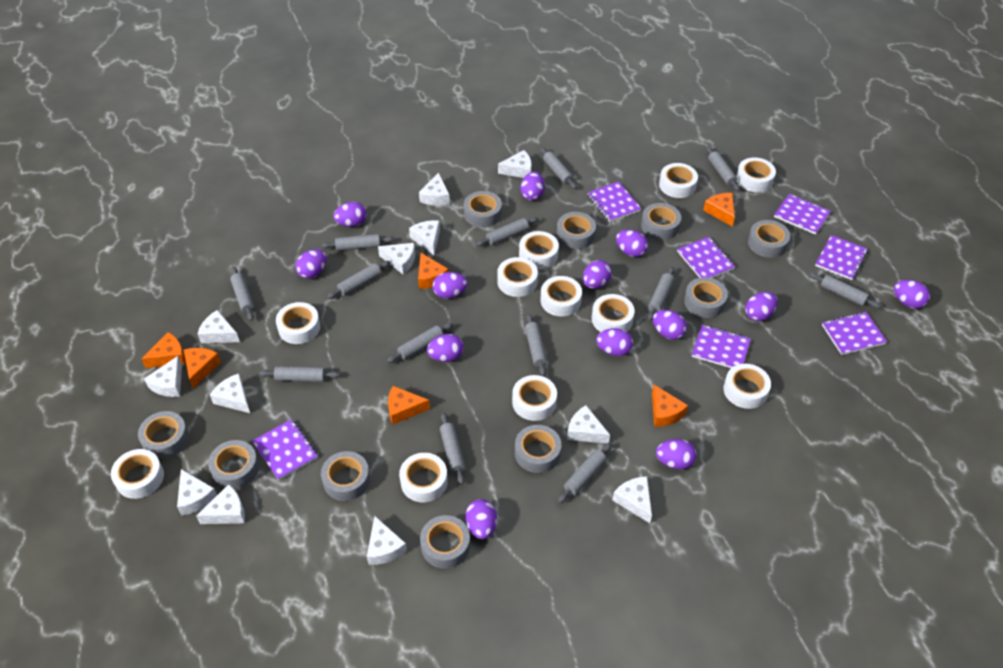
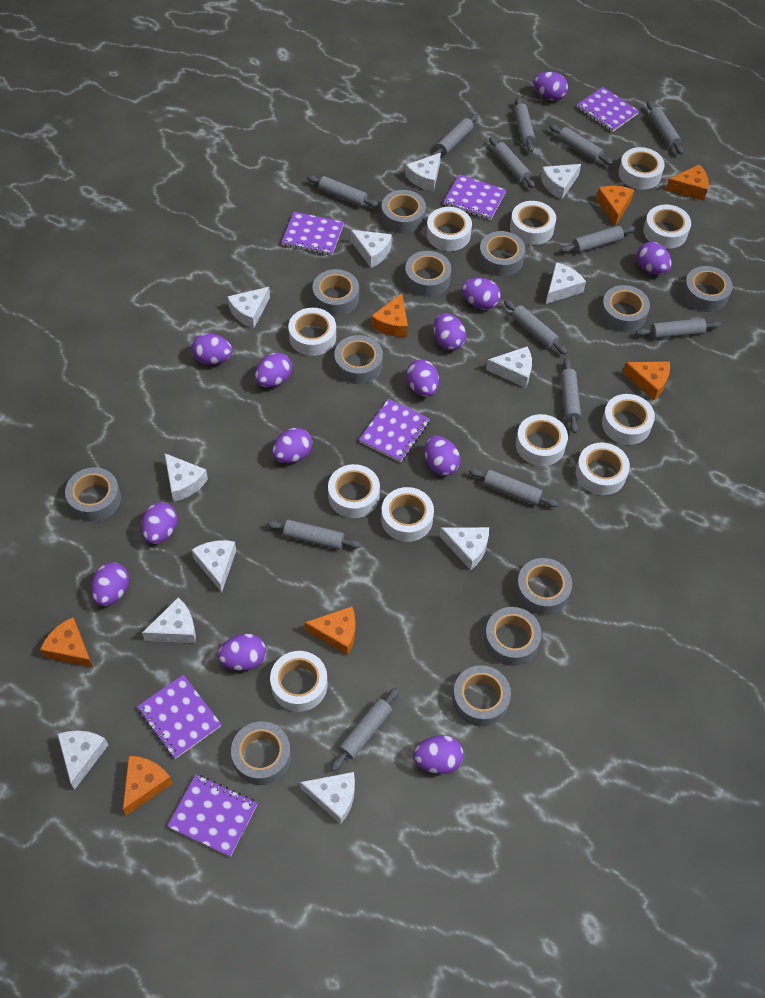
grey tape: 10 -> 12
orange cheese: 6 -> 7
purple notebook: 7 -> 6

